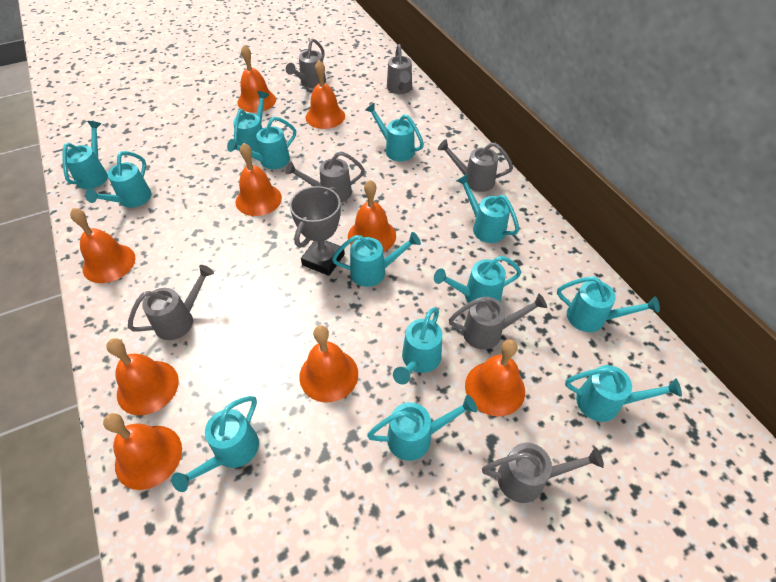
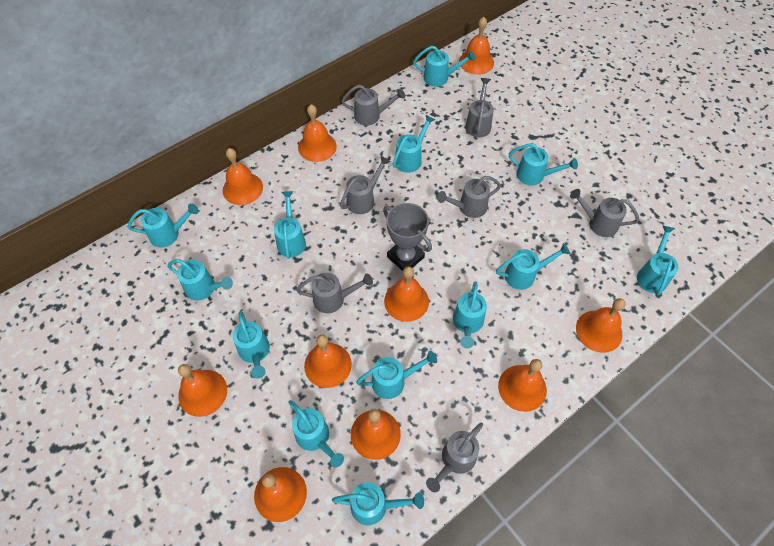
orange bell: 9 -> 10

